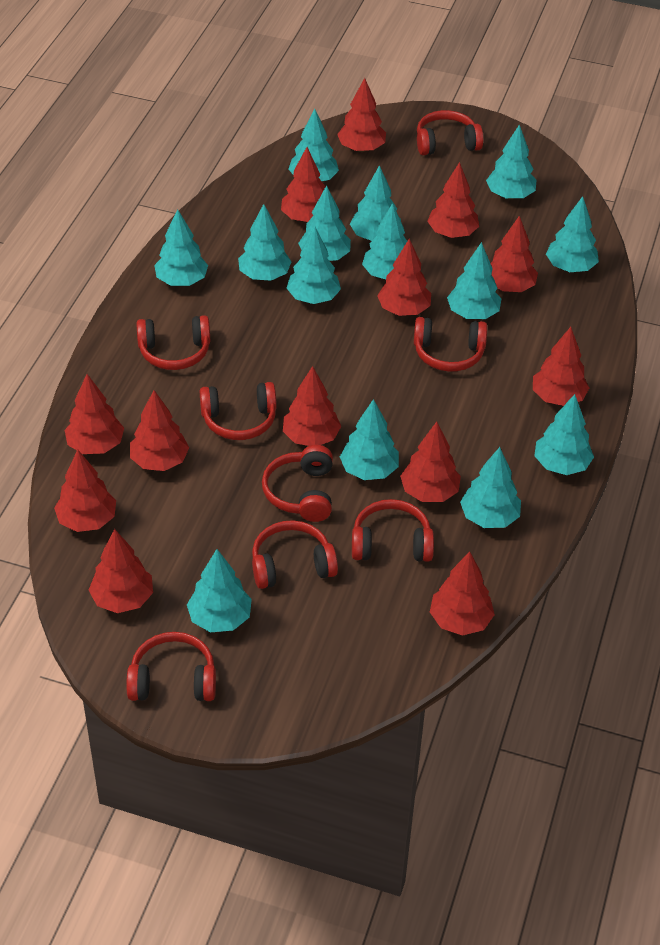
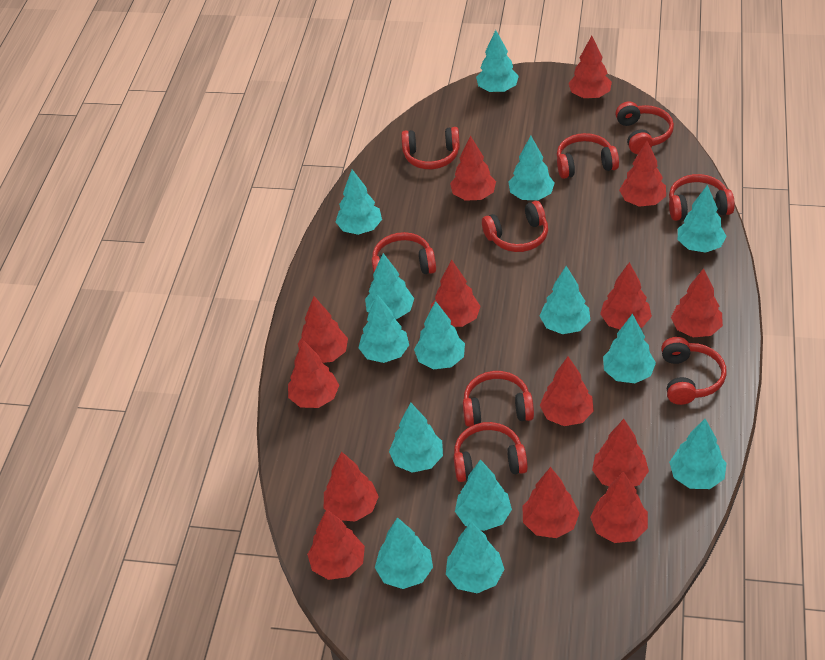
red headphones: 8 -> 9
red tree: 13 -> 14

